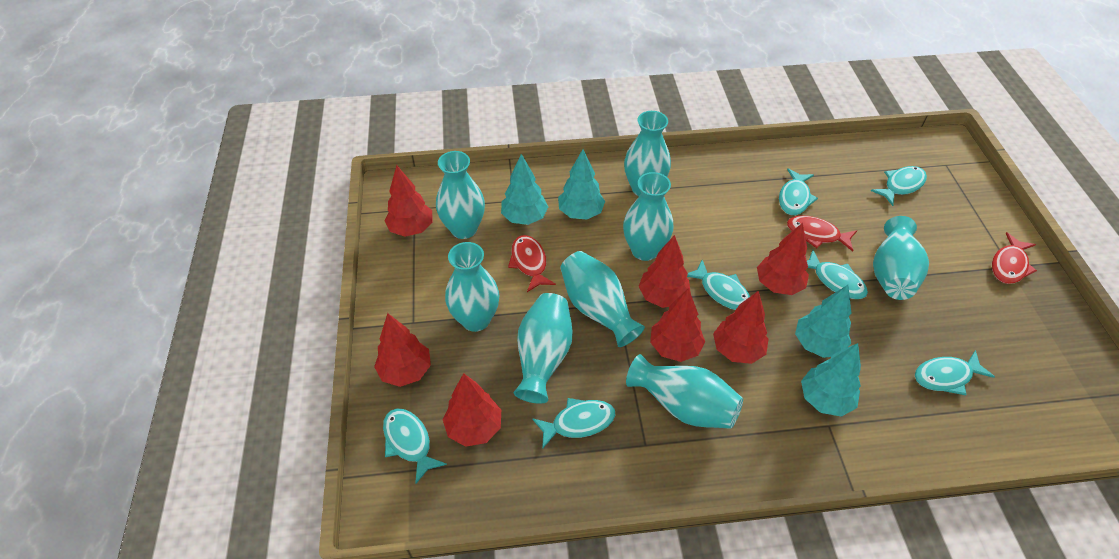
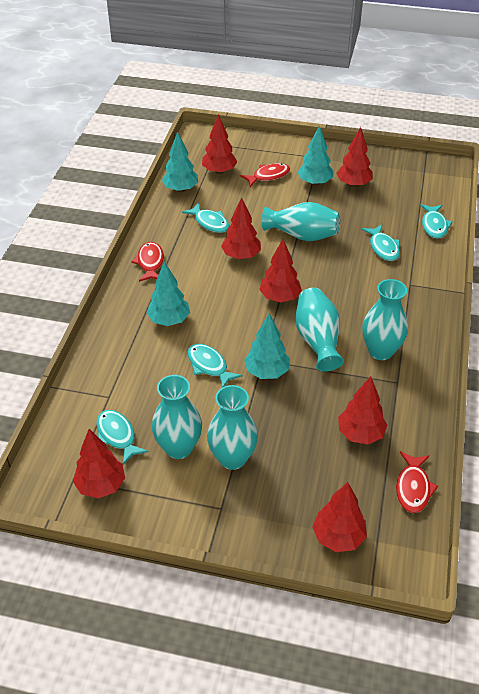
turquoise fish: 7 -> 5
turquoise vase: 8 -> 5

